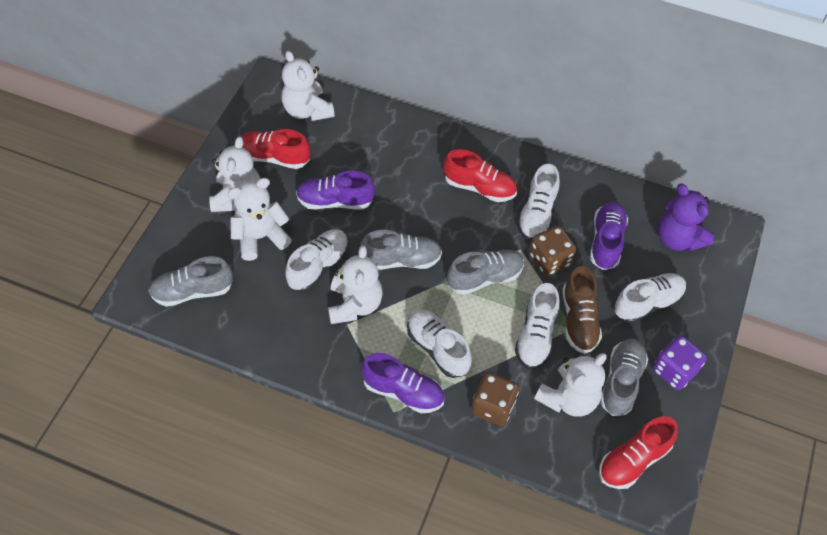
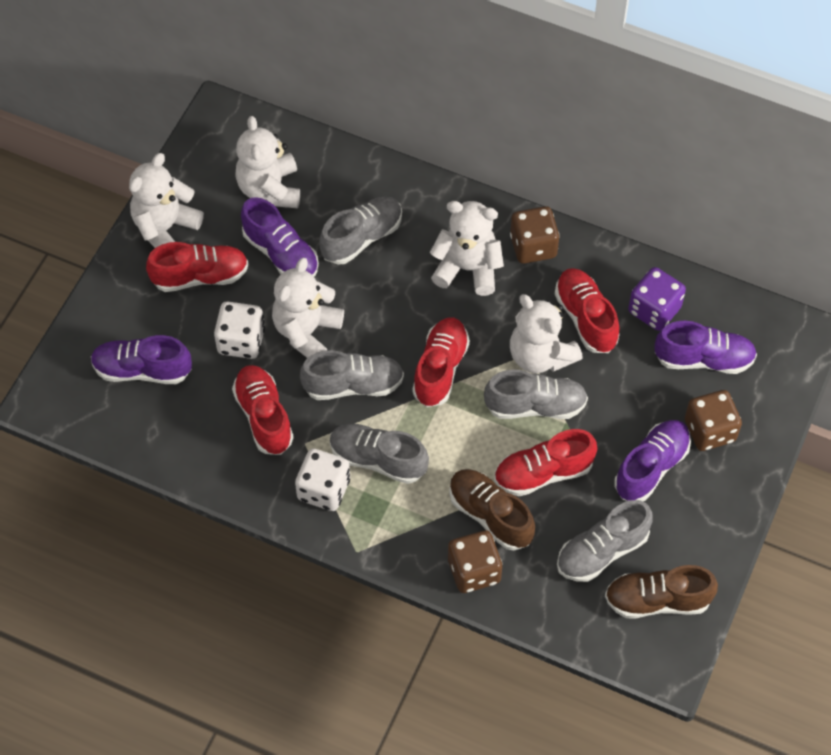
brown dice: 2 -> 3
brown shoe: 1 -> 2
grey shoe: 4 -> 5
purple shoe: 3 -> 4
purple teddy bear: 1 -> 0
red shoe: 3 -> 5
white dice: 0 -> 2
white shoe: 5 -> 0

